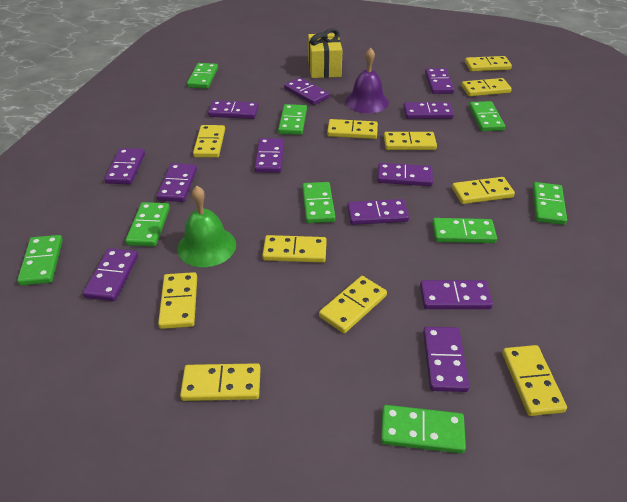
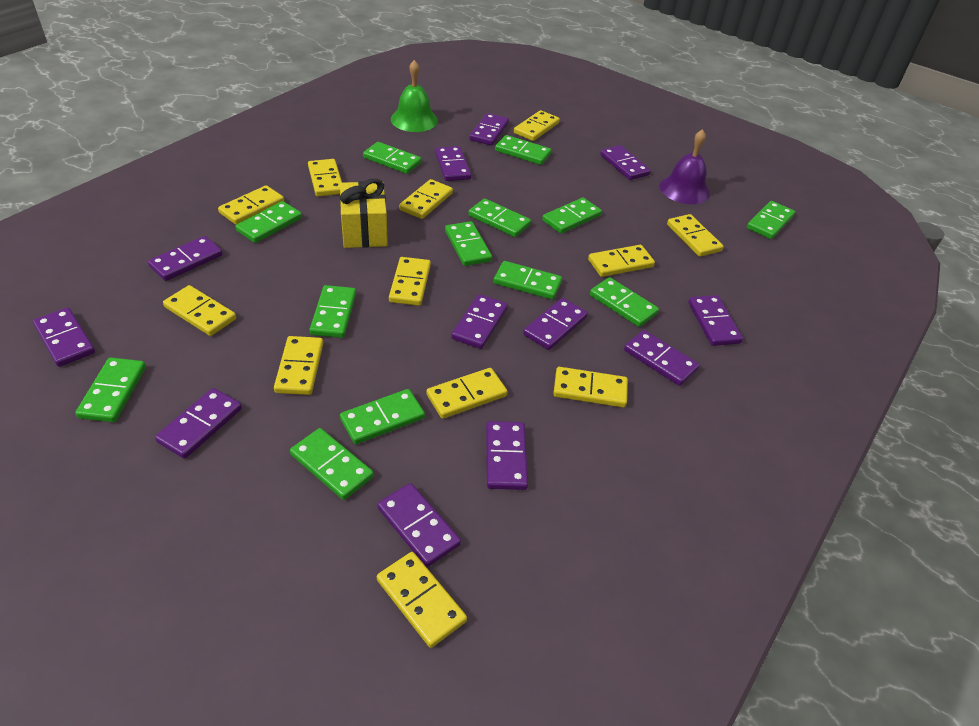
green domino: 9 -> 13
yellow domino: 11 -> 12

